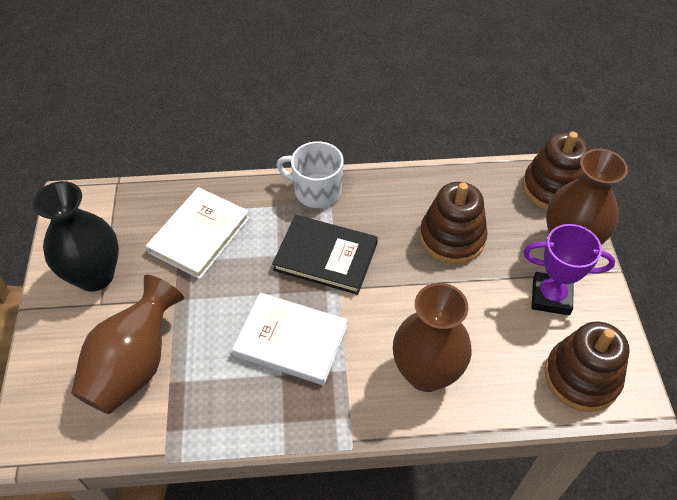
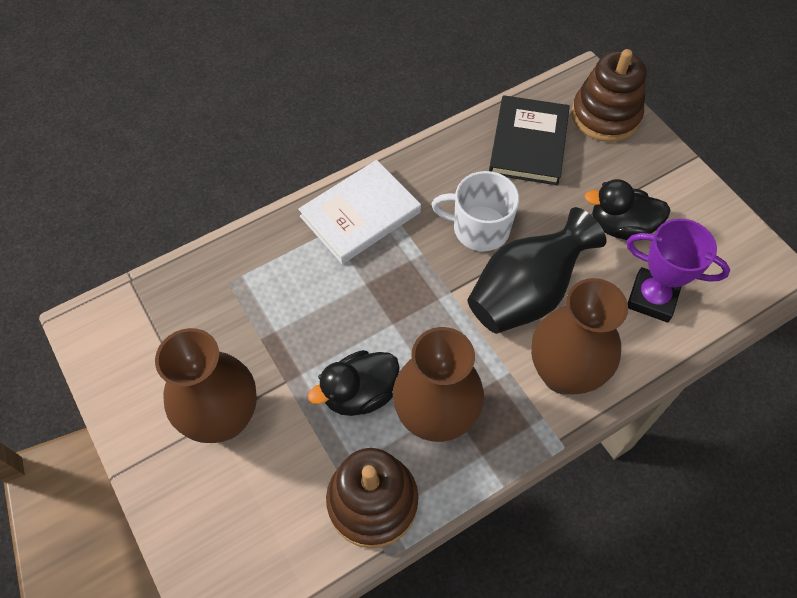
black duck: 0 -> 2
brown stacking toy: 3 -> 2
white book: 2 -> 1

